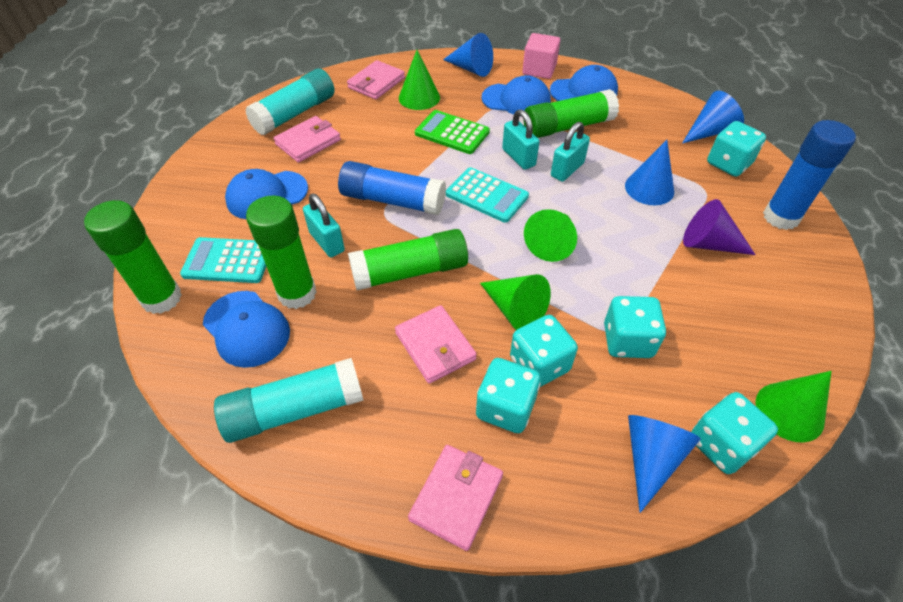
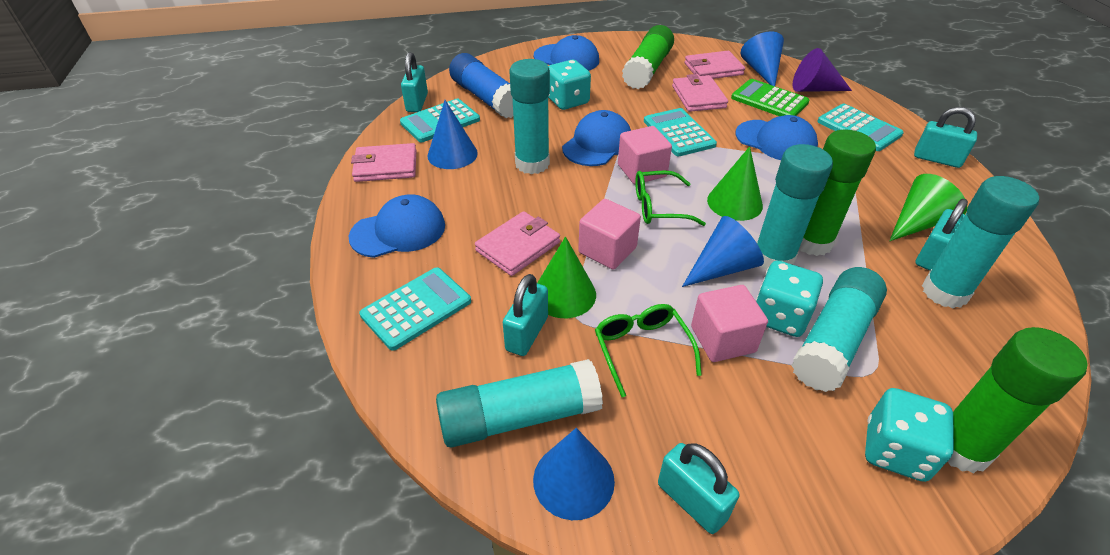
blue glue stick: 2 -> 1
green cone: 4 -> 3
green glasses: 0 -> 2
green glue stick: 4 -> 3
pink cube: 1 -> 3
turquoise calculator: 2 -> 4
turquoise dice: 5 -> 3
turquoise glue stick: 2 -> 5
turquoise padlock: 3 -> 5

